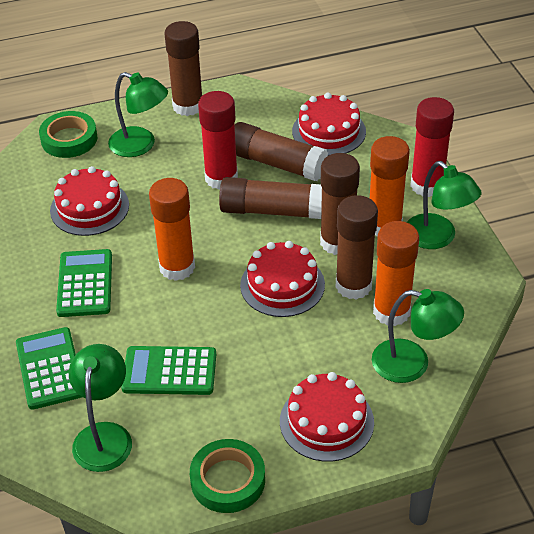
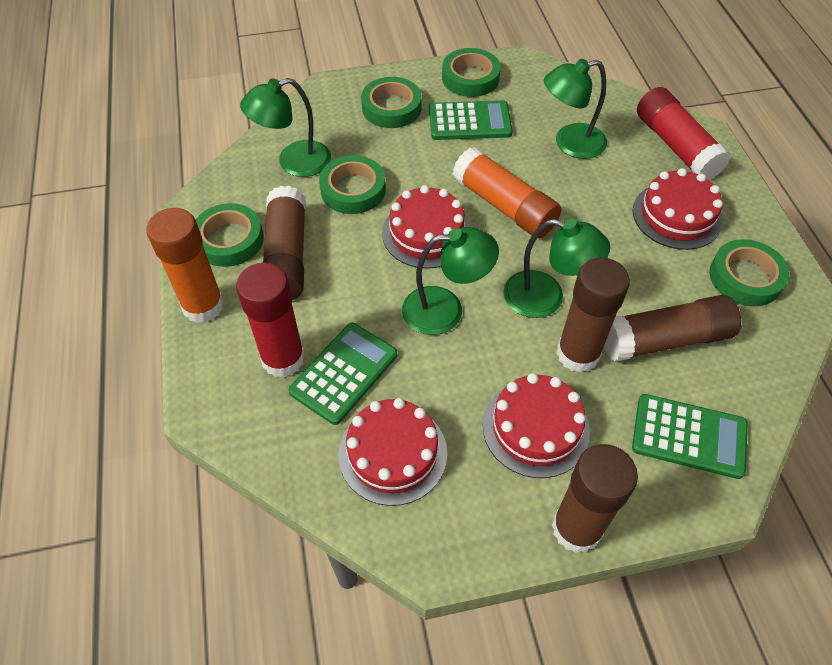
brown glue stick: 5 -> 4
green tape: 2 -> 5
orange glue stick: 3 -> 2

